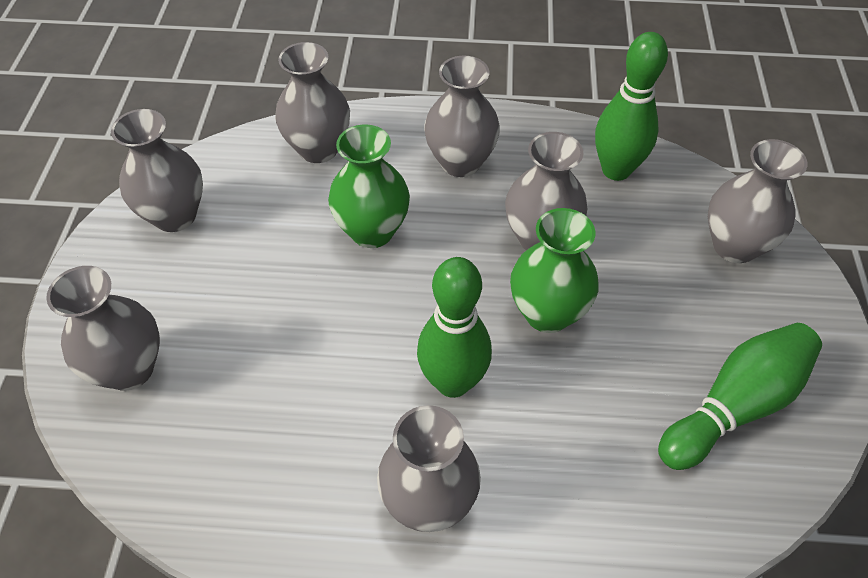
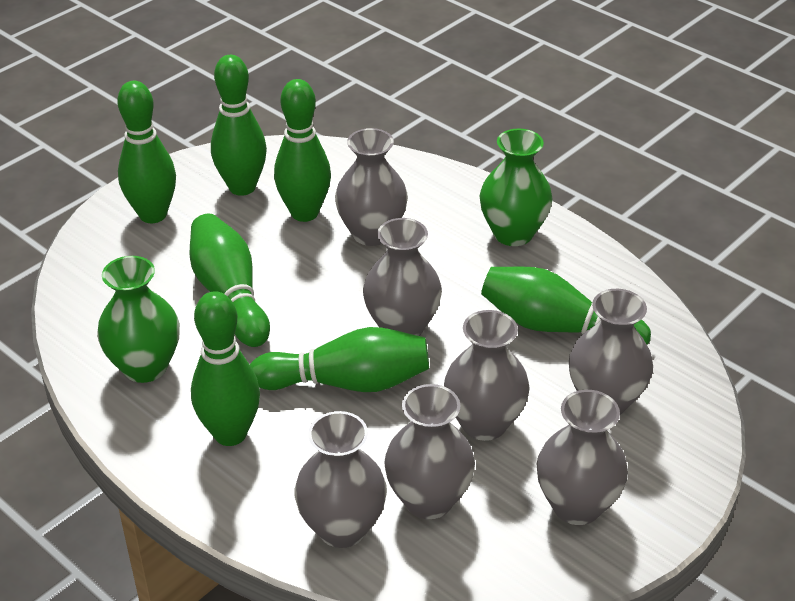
green bowling pin: 3 -> 7

